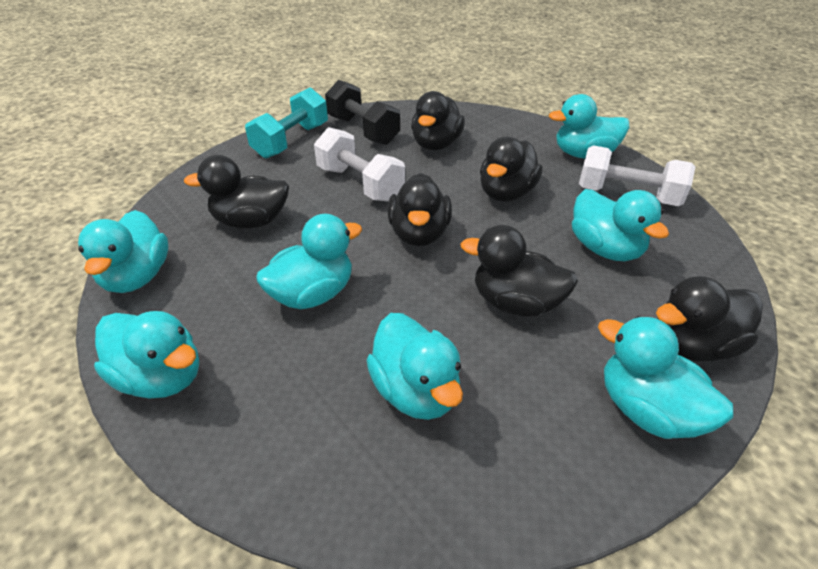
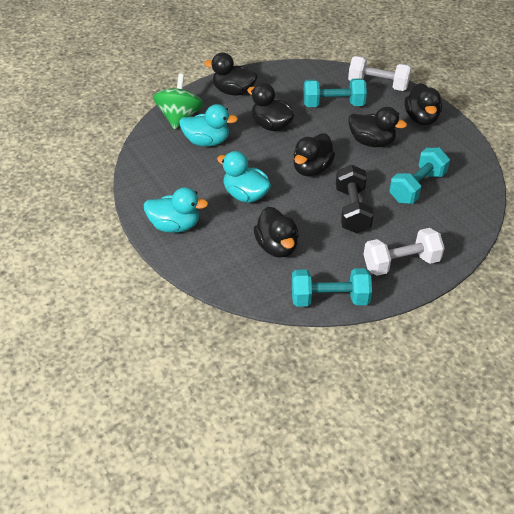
green spinning top: 0 -> 1
turquoise duck: 7 -> 3
turquoise dumbbell: 1 -> 3

